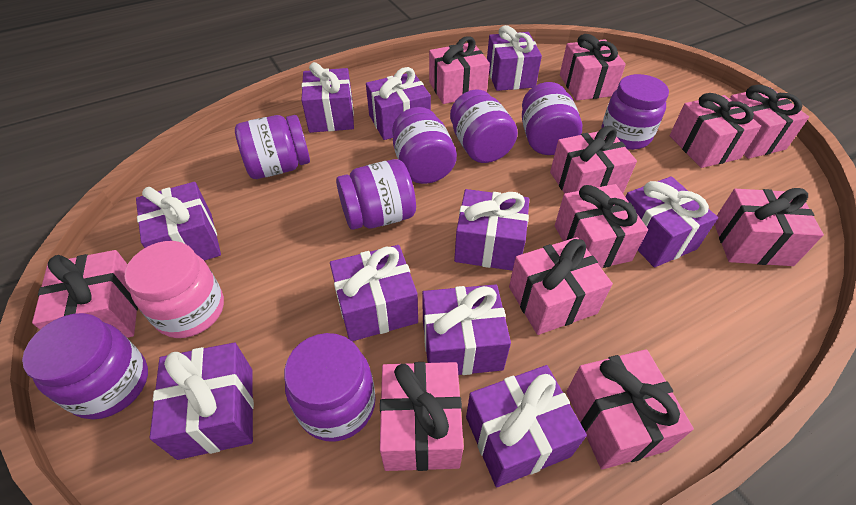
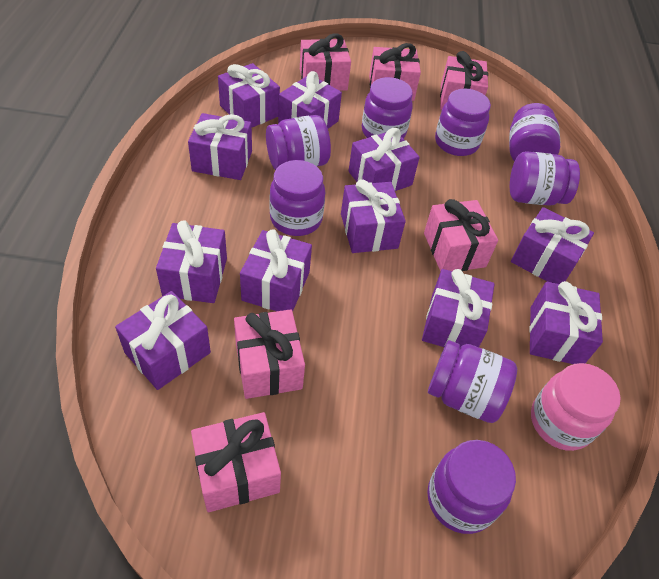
pink gift: 11 -> 6
purple gift: 10 -> 11

